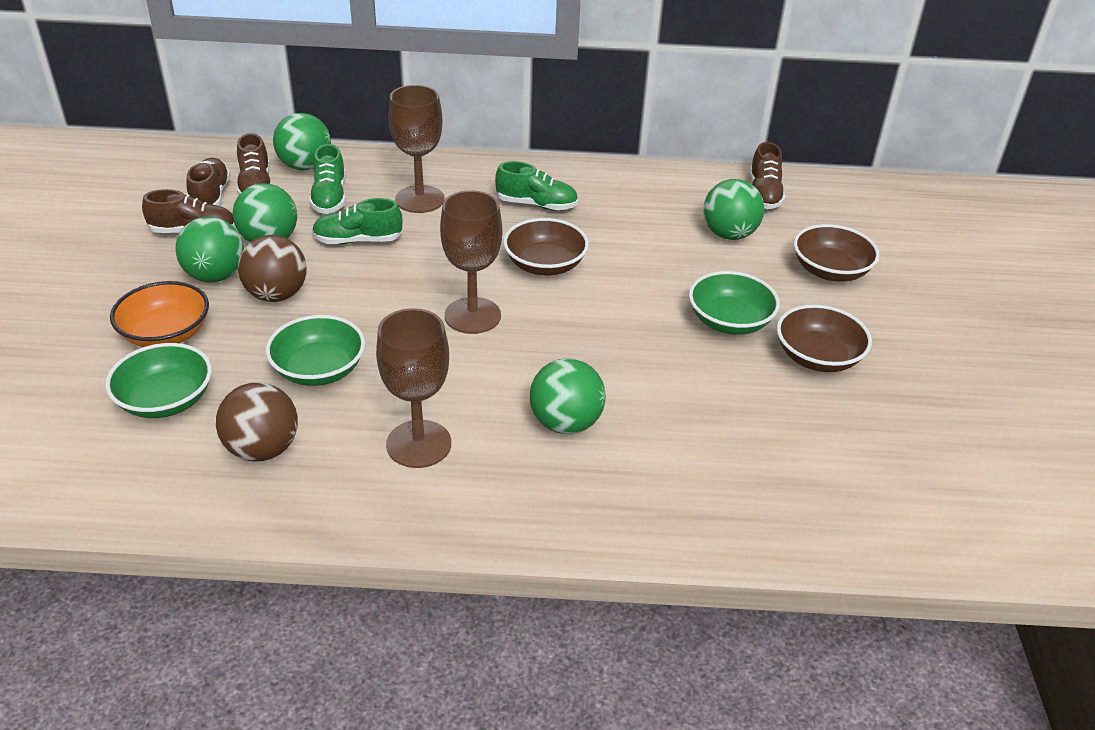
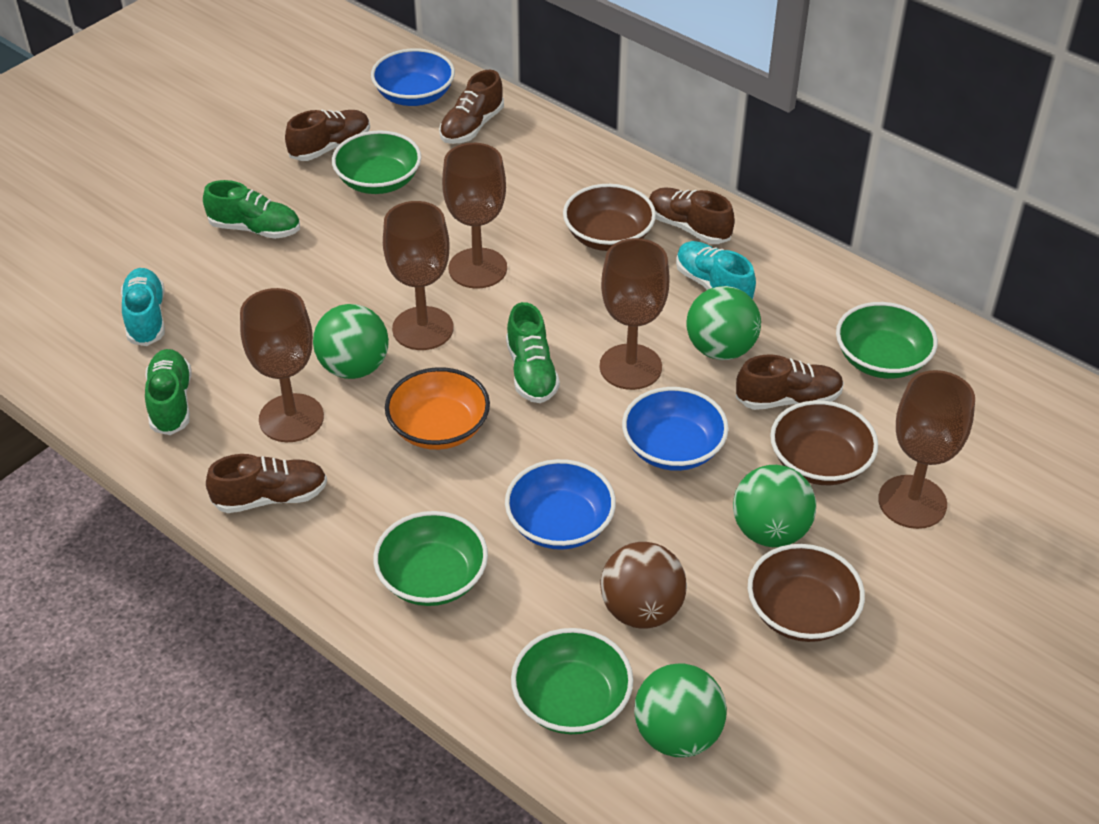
blue bowl: 0 -> 3
brown ball: 2 -> 1
brown goblet: 3 -> 5
brown shoe: 4 -> 5
green ball: 5 -> 4
green bowl: 3 -> 4
turquoise shoe: 0 -> 2

